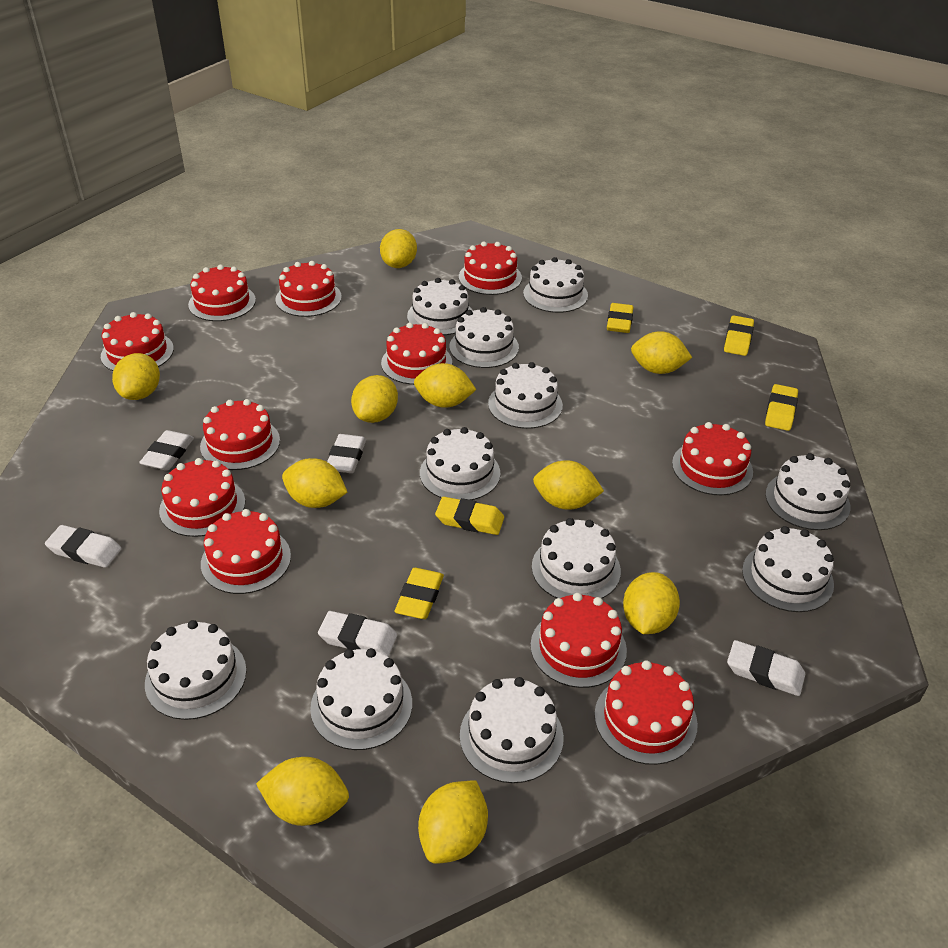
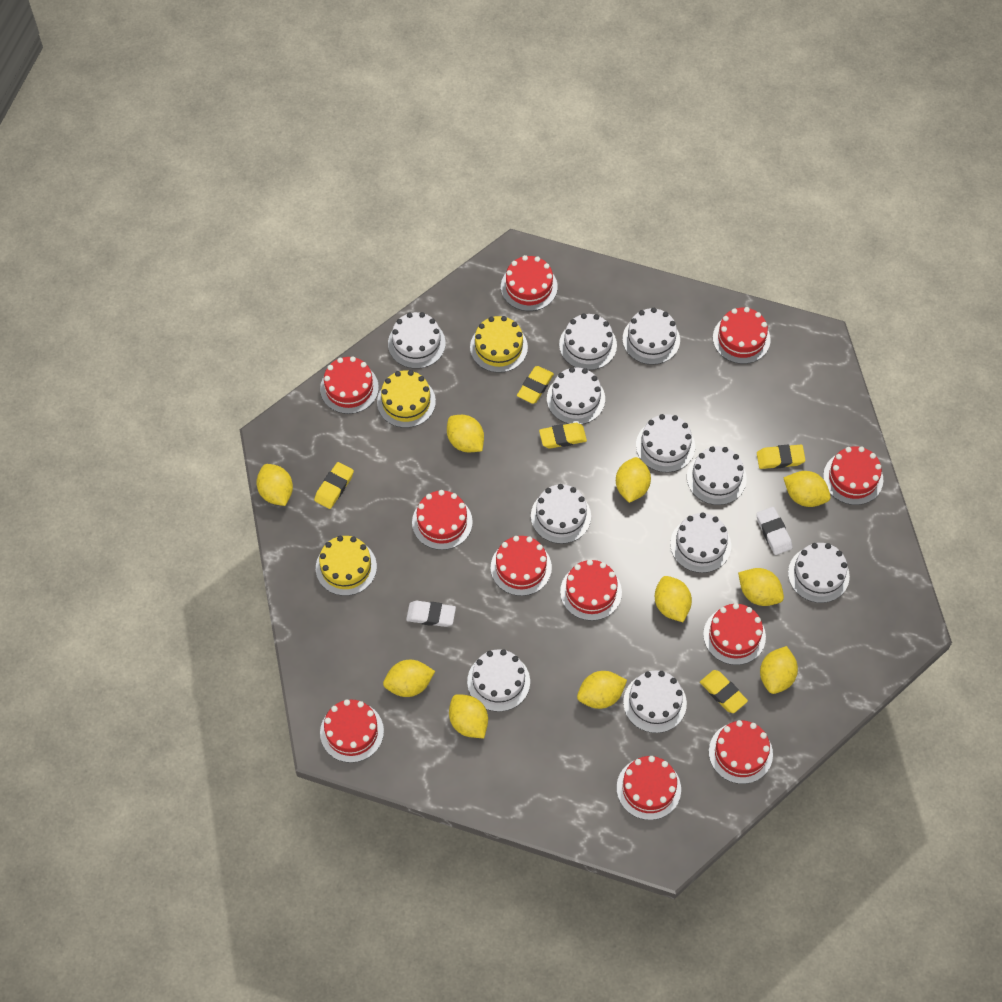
white eraser: 5 -> 2
yellow cake: 0 -> 3

